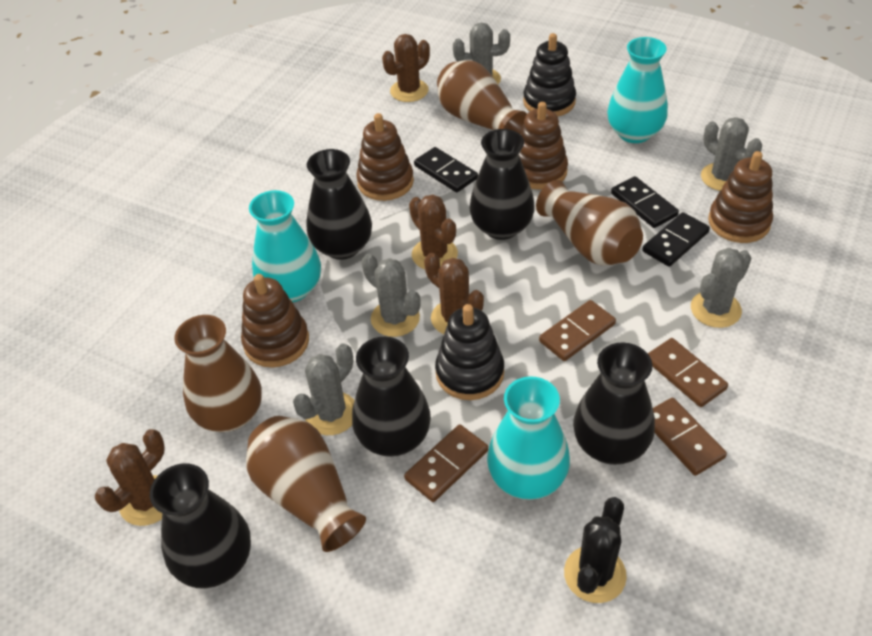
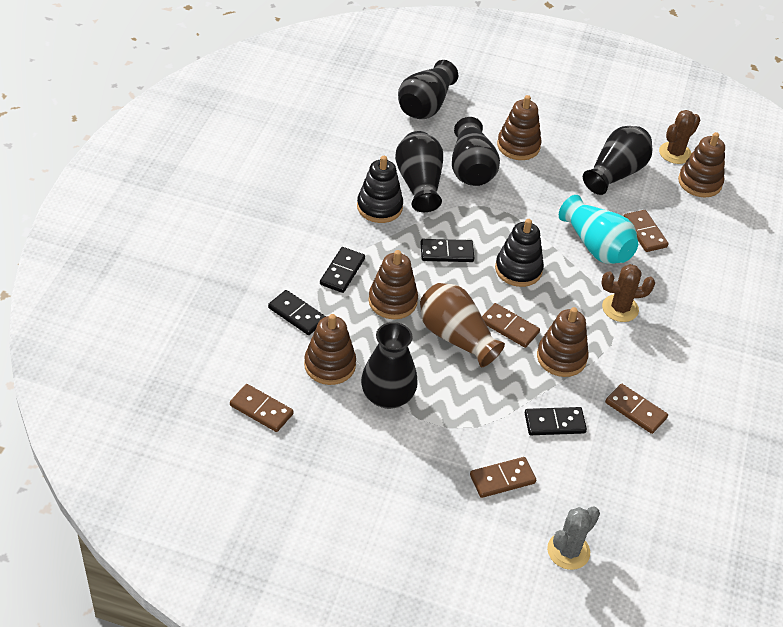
black cactus: 1 -> 0
black domino: 3 -> 4
brown cactus: 4 -> 2
brown domino: 4 -> 5
brown stacking toy: 4 -> 5
brown vase: 4 -> 1
grey cactus: 5 -> 1
turquoise vase: 3 -> 1

